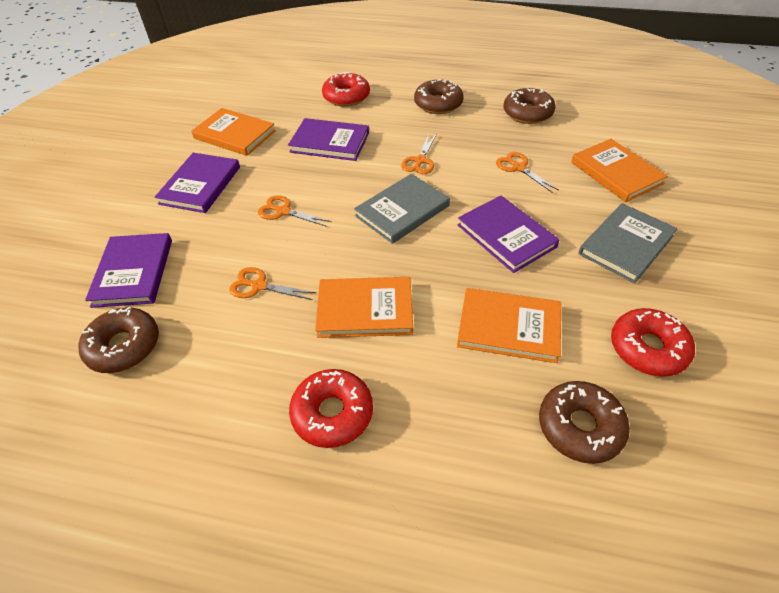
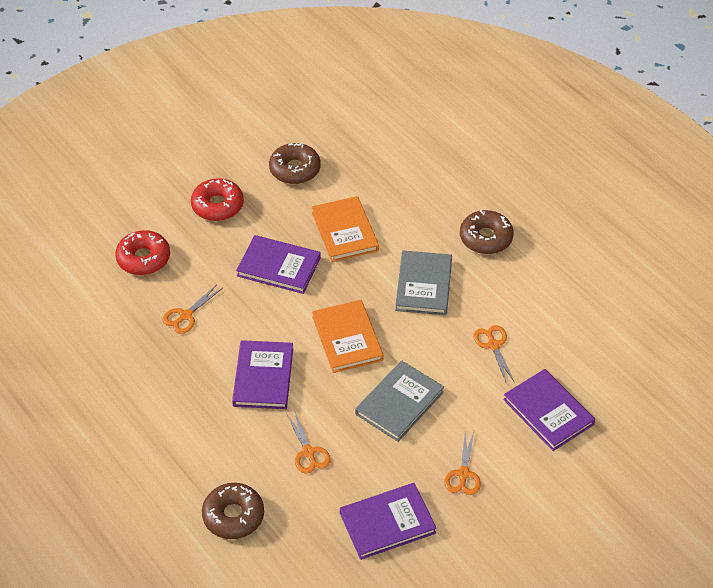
brown donut: 4 -> 3
orange book: 4 -> 2
red donut: 3 -> 2

